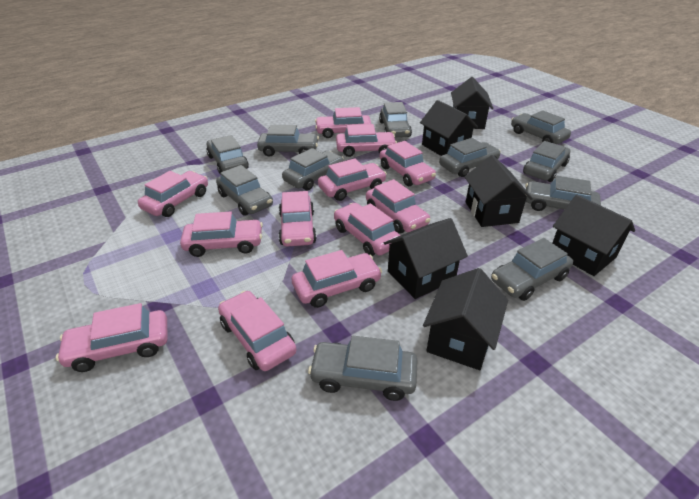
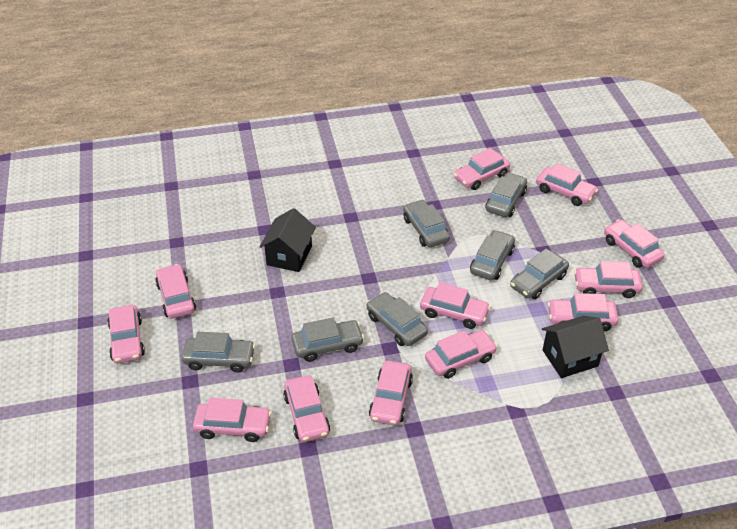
black house: 6 -> 2
grey car: 11 -> 7

